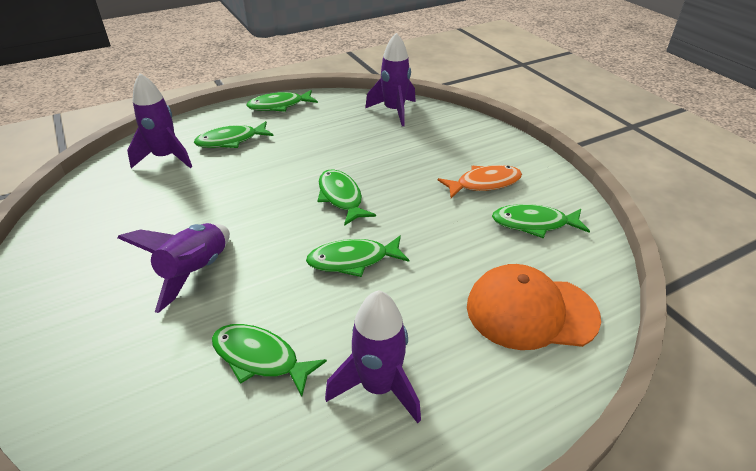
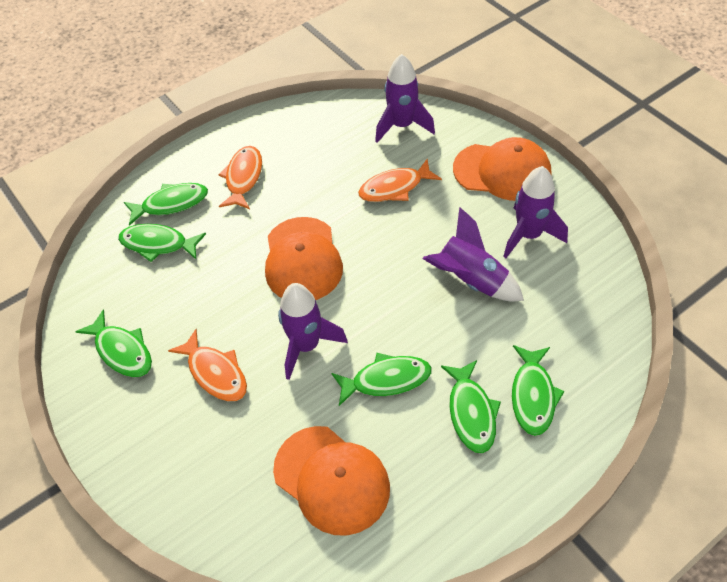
orange cap: 1 -> 3
orange fish: 1 -> 3

